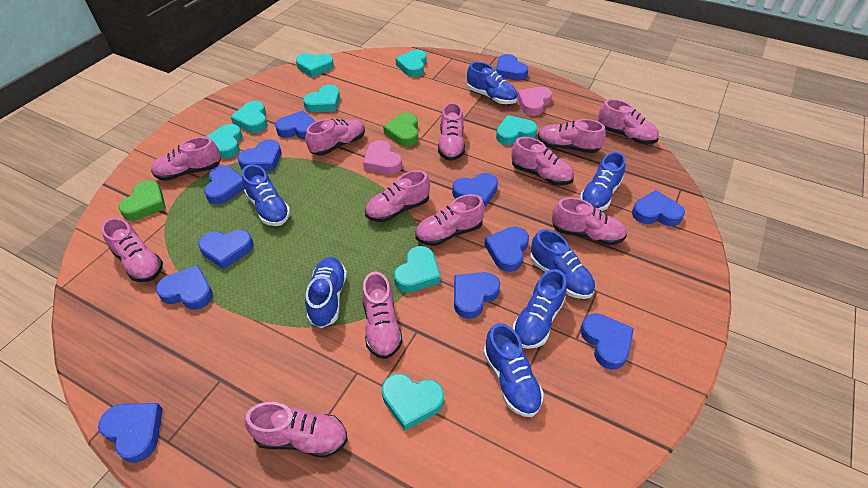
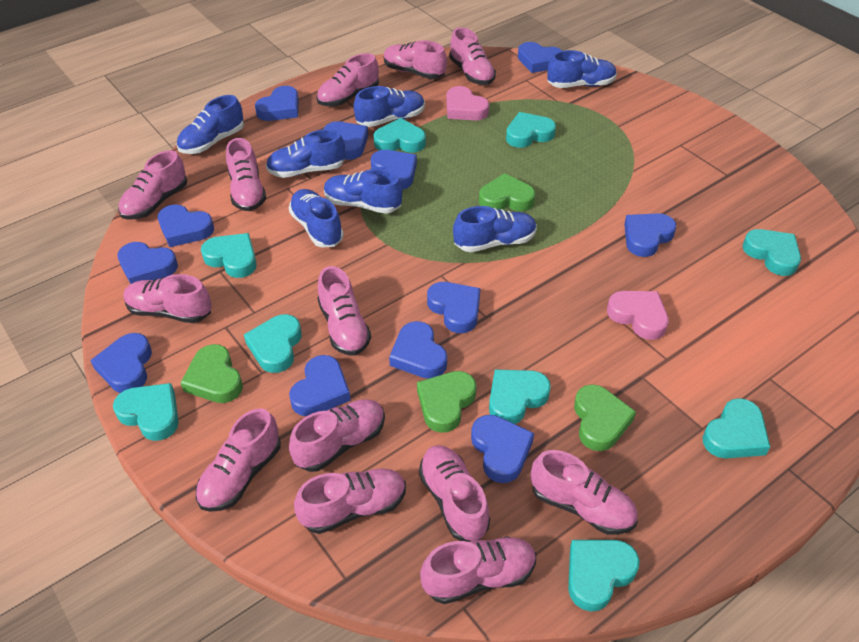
green heart: 2 -> 4
pink shoe: 12 -> 13
turquoise heart: 8 -> 9

